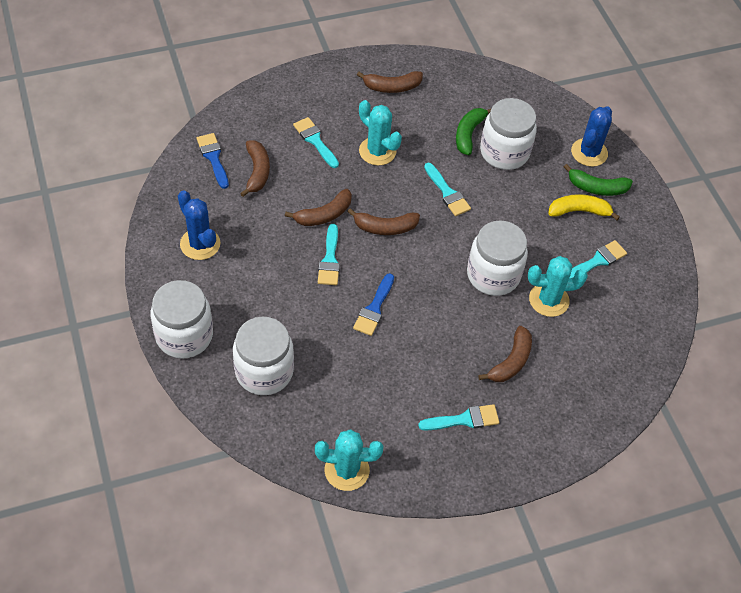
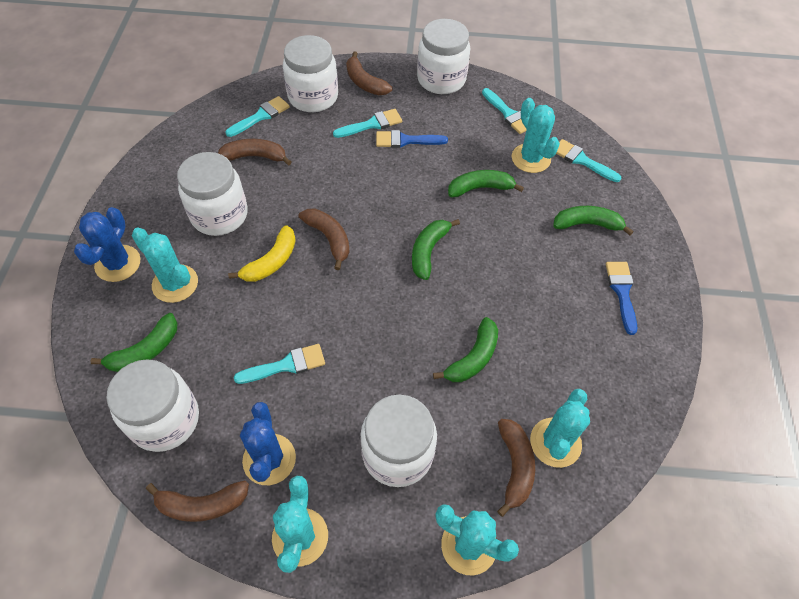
green banana: 2 -> 5
turquoise cactus: 3 -> 5
white jar: 4 -> 5

